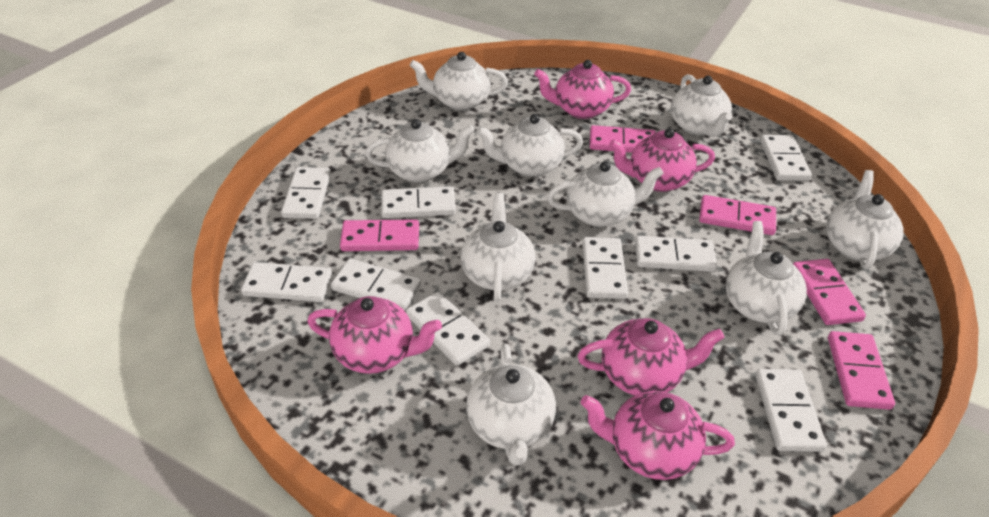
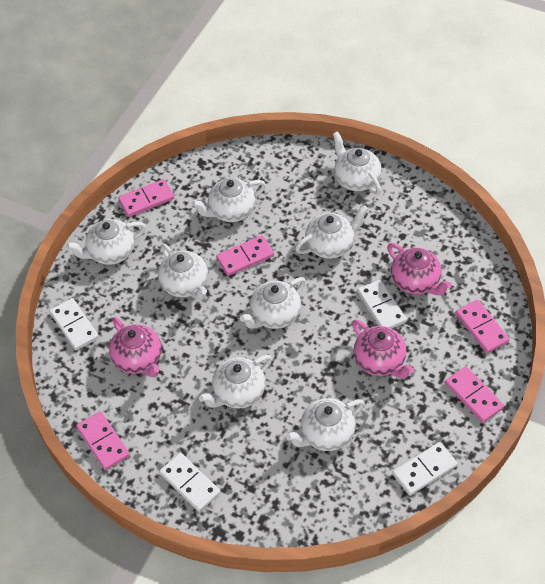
pink teapot: 5 -> 3
white domino: 9 -> 4
white teapot: 9 -> 8

